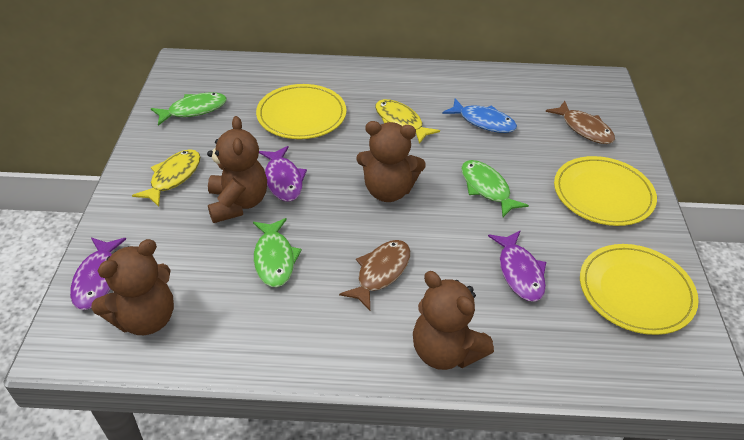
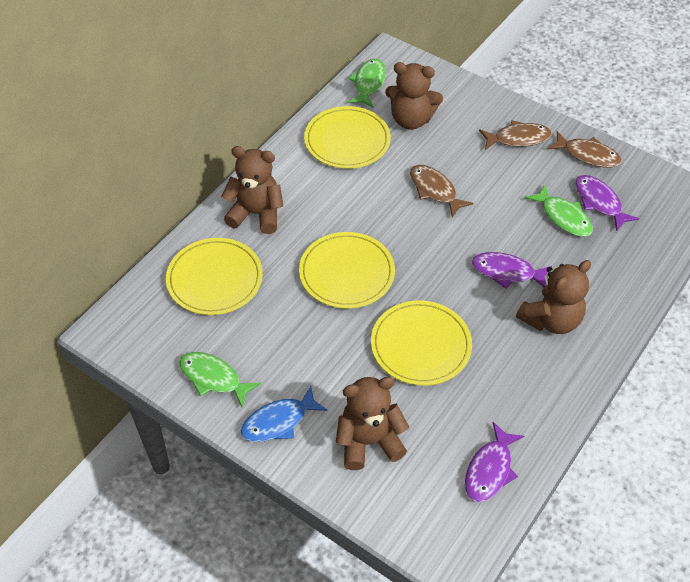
brown fish: 2 -> 3
yellow fish: 2 -> 0
yellow plate: 3 -> 4

